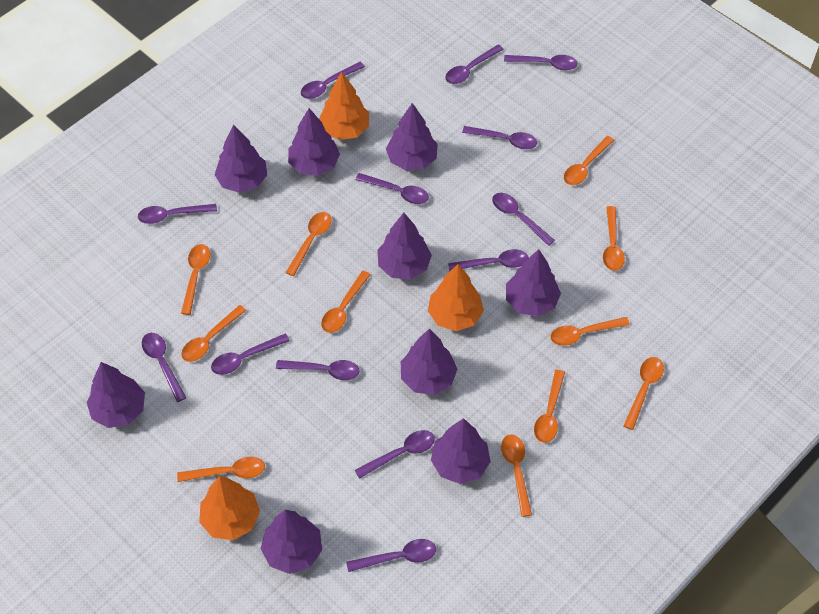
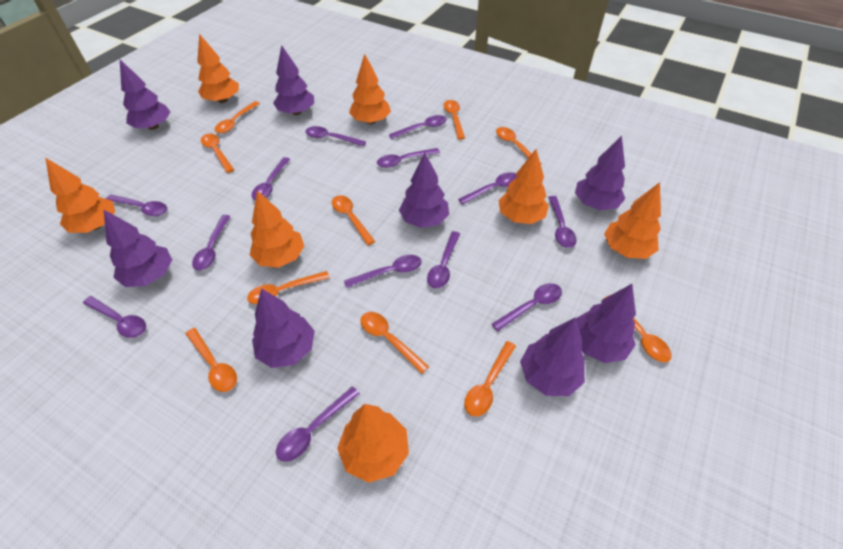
orange spoon: 11 -> 10
orange tree: 3 -> 7
purple tree: 9 -> 8

